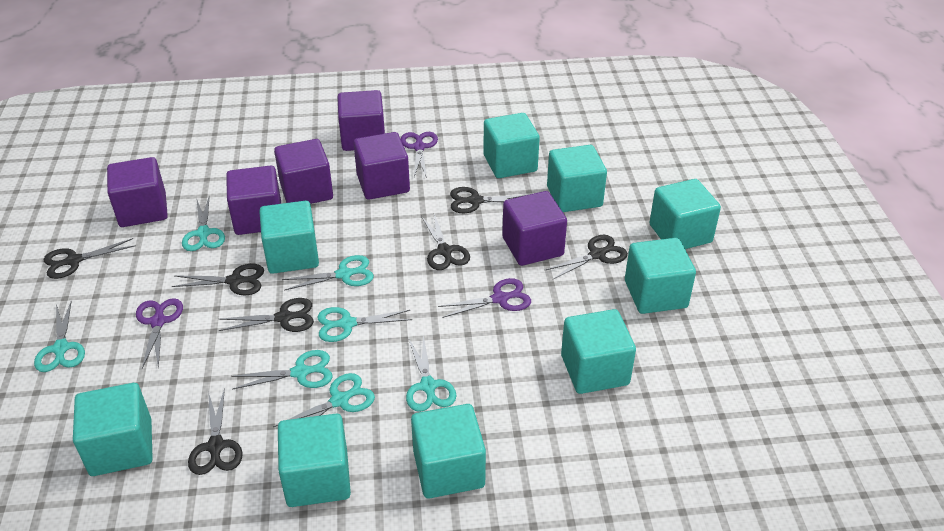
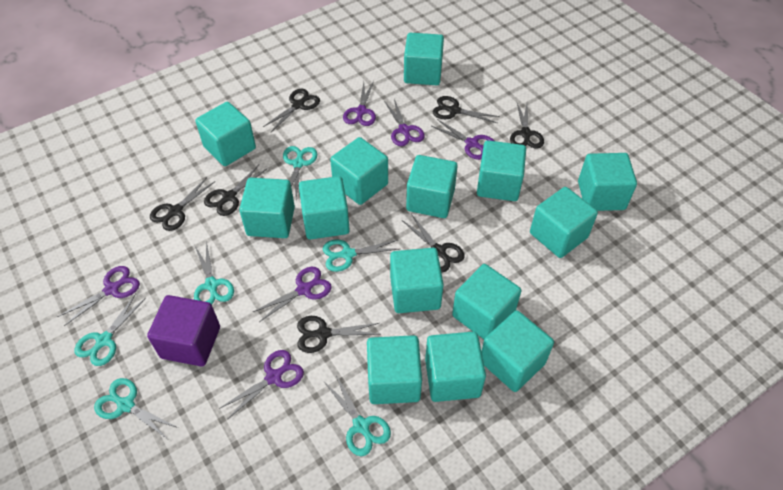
purple cube: 6 -> 1
purple scissors: 3 -> 6
turquoise cube: 9 -> 14
turquoise scissors: 7 -> 6

